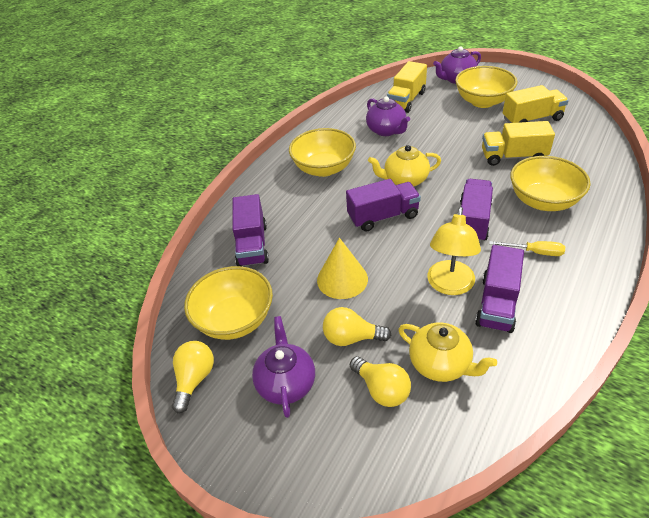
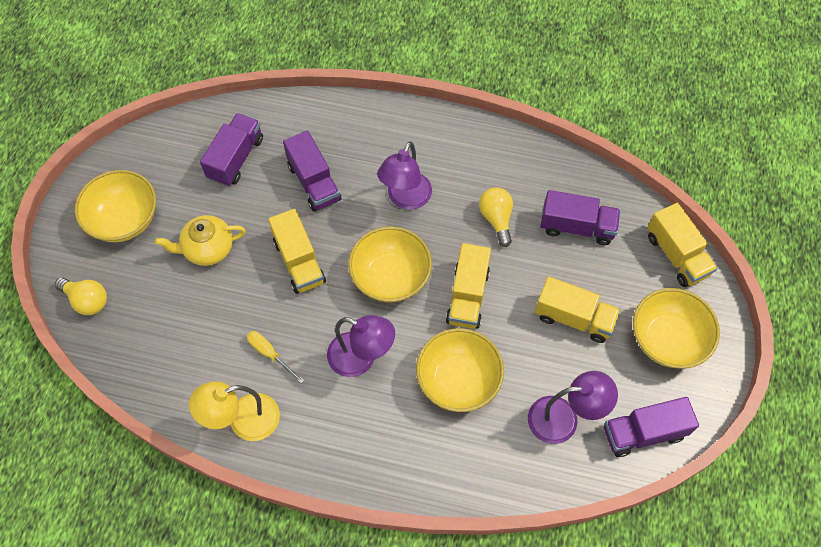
purple lamp: 0 -> 3
purple teapot: 3 -> 0
yellow cone: 1 -> 0
yellow light bulb: 3 -> 2
yellow teapot: 2 -> 1
yellow truck: 3 -> 4

